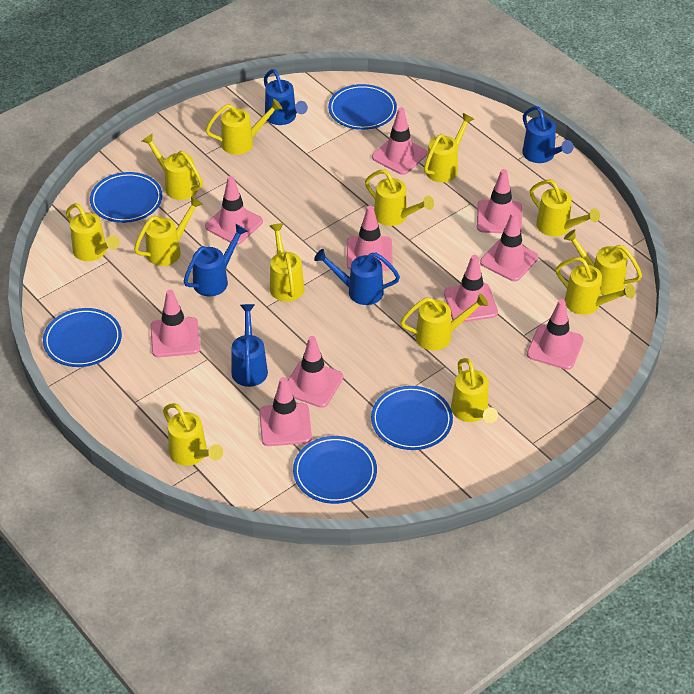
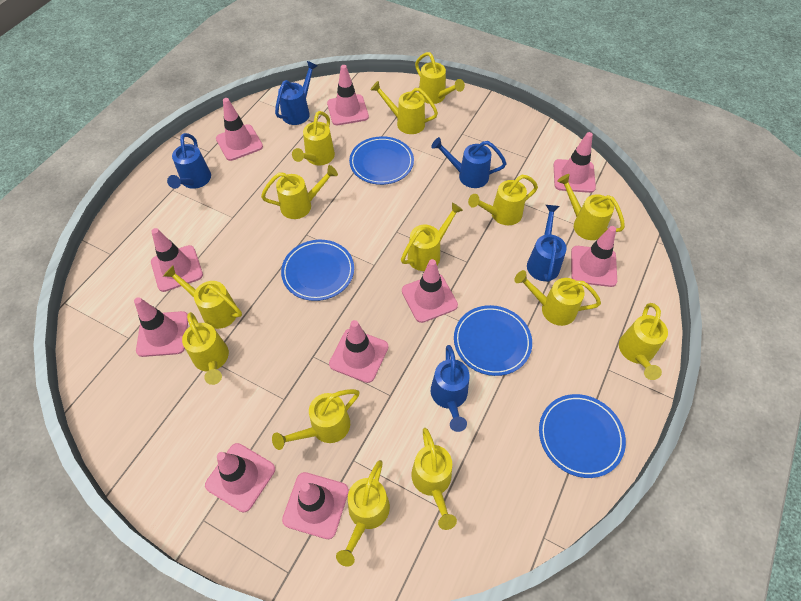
blue plate: 5 -> 4
yellow watering can: 13 -> 14

